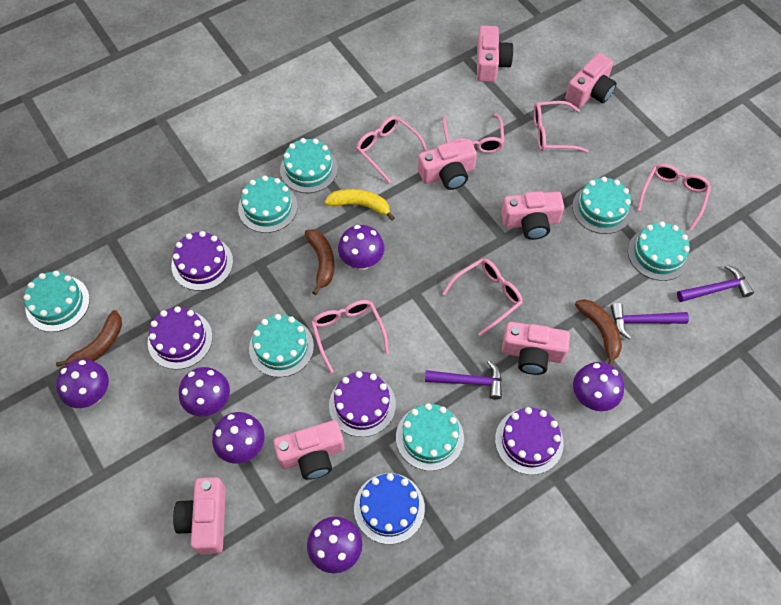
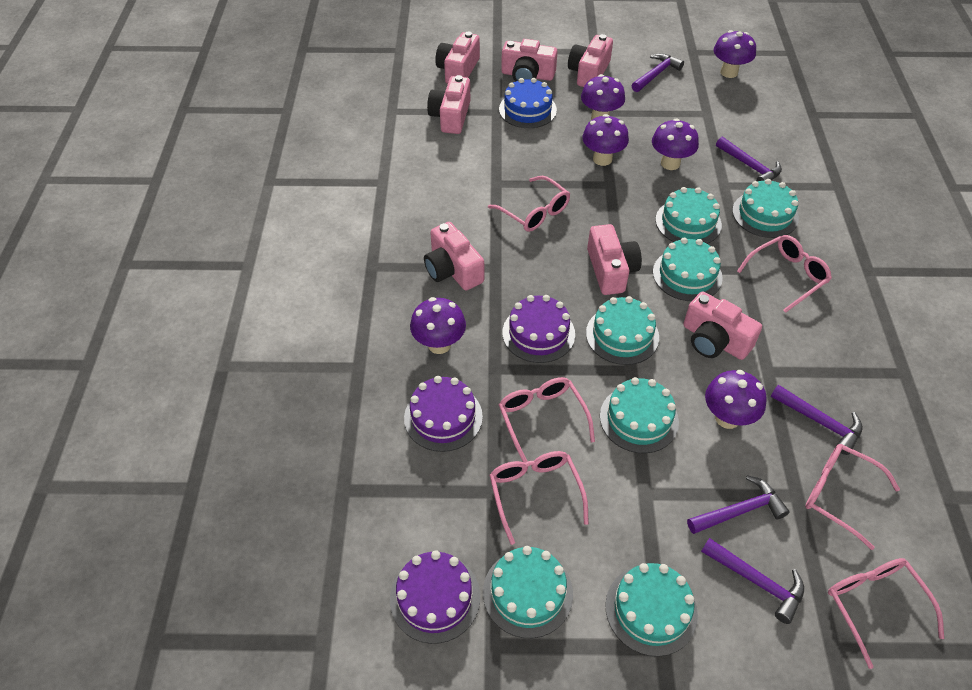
brown banana: 3 -> 0
purple cake: 4 -> 3
purple hammer: 3 -> 5
yellow banana: 1 -> 0

